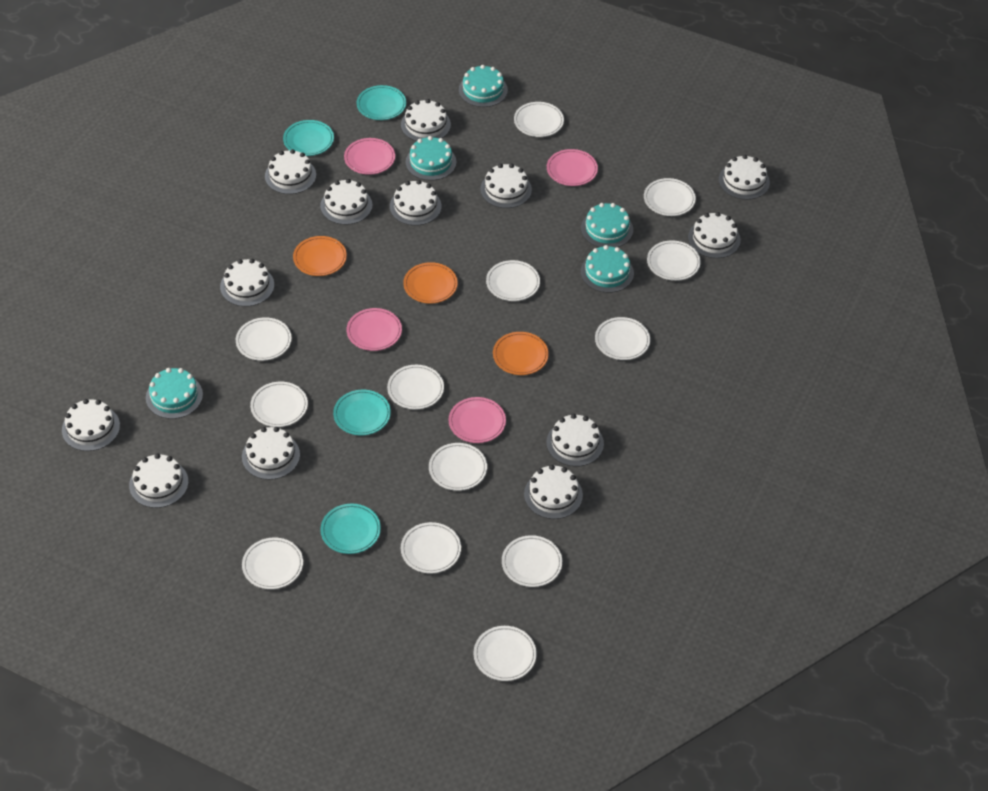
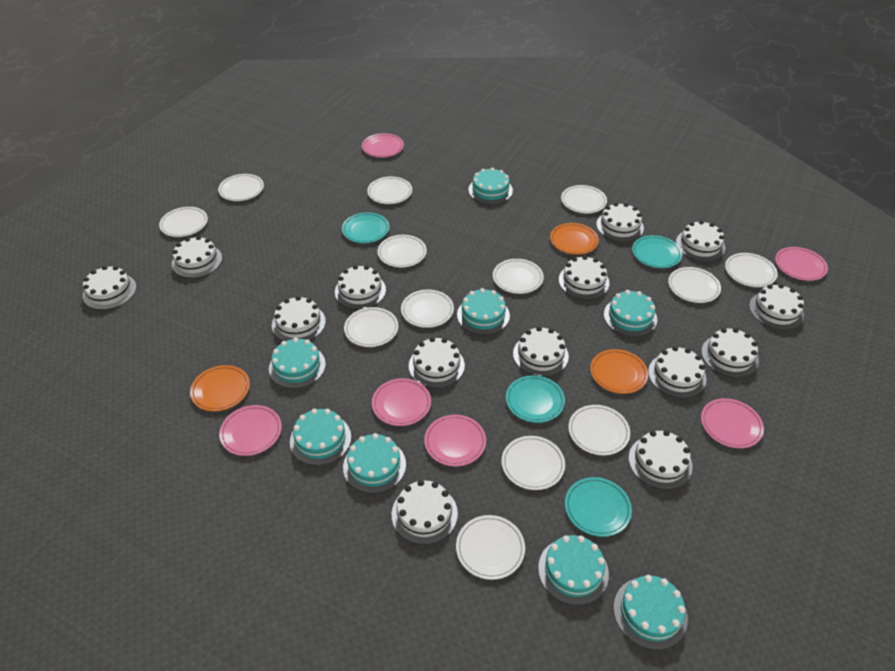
pink plate: 4 -> 6
turquoise cake: 5 -> 8
white cake: 13 -> 14

